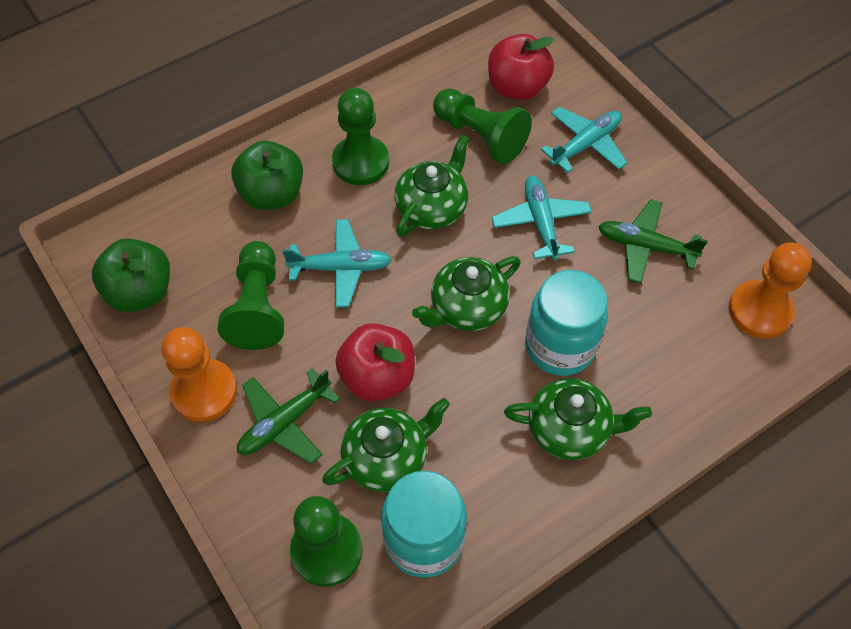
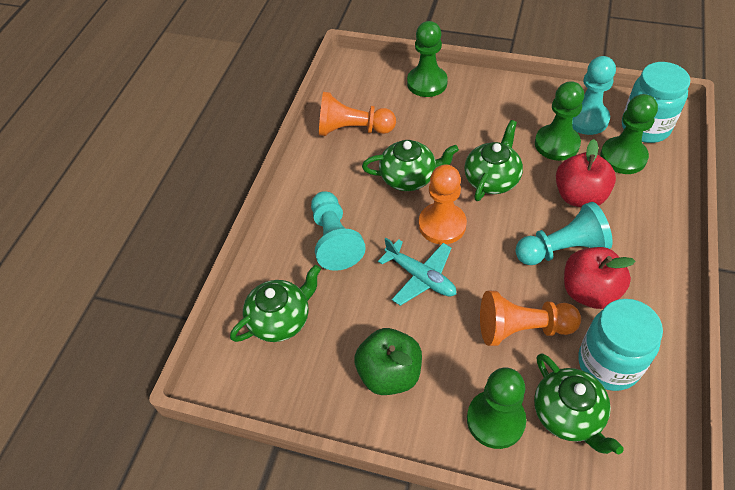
green apple: 2 -> 1
green plane: 2 -> 0
orange pawn: 2 -> 3
turquoise pawn: 0 -> 3
turquoise plane: 3 -> 1

